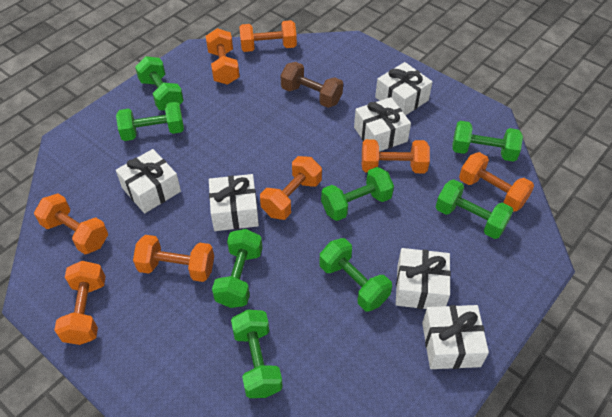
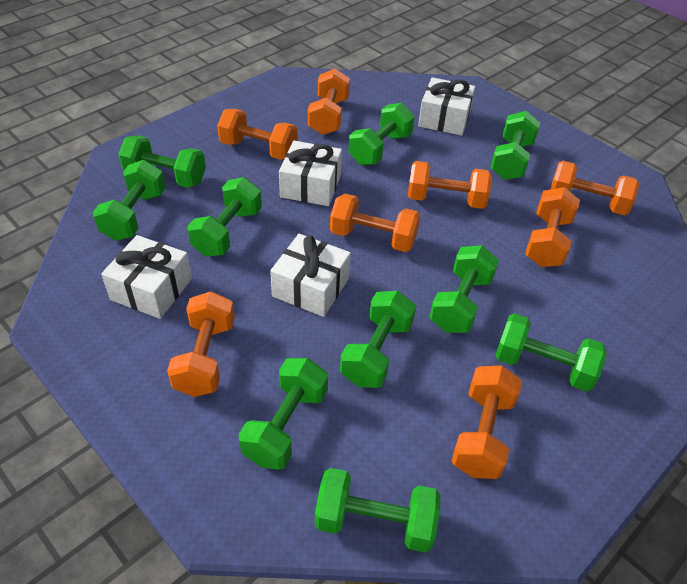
brown dumbbell: 1 -> 0
green dumbbell: 8 -> 10
white gift: 6 -> 4

